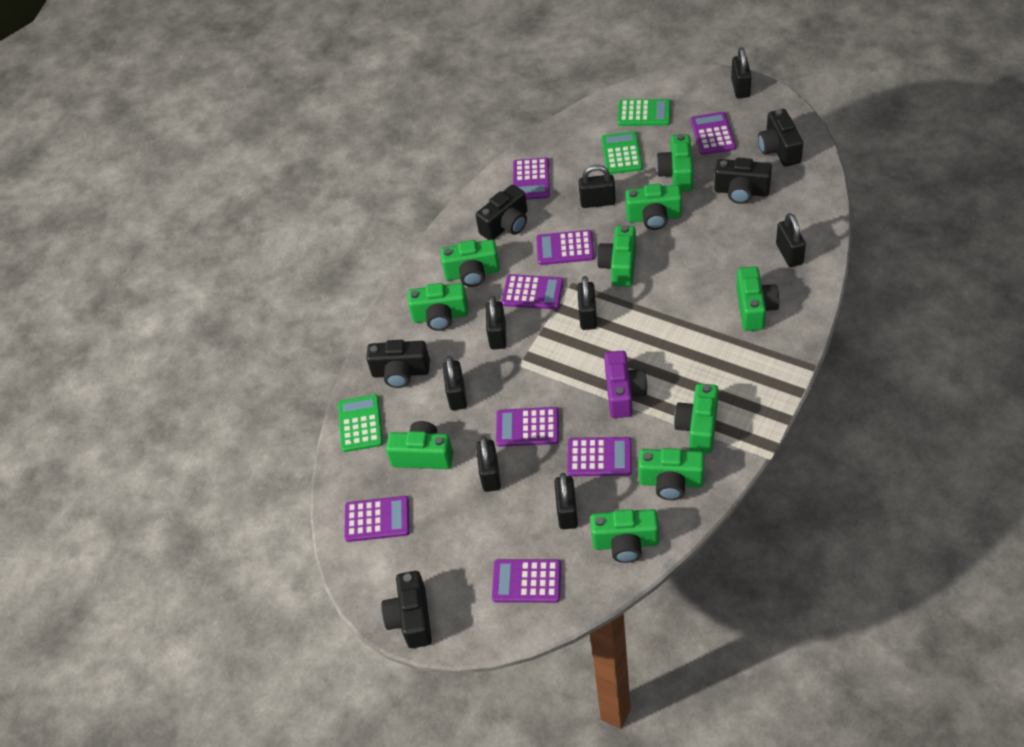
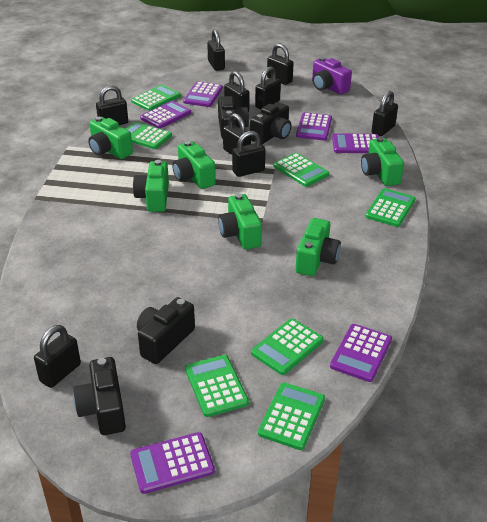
black camera: 5 -> 4
black padlock: 8 -> 9
green calculator: 3 -> 7
green camera: 10 -> 6
purple calculator: 8 -> 6

